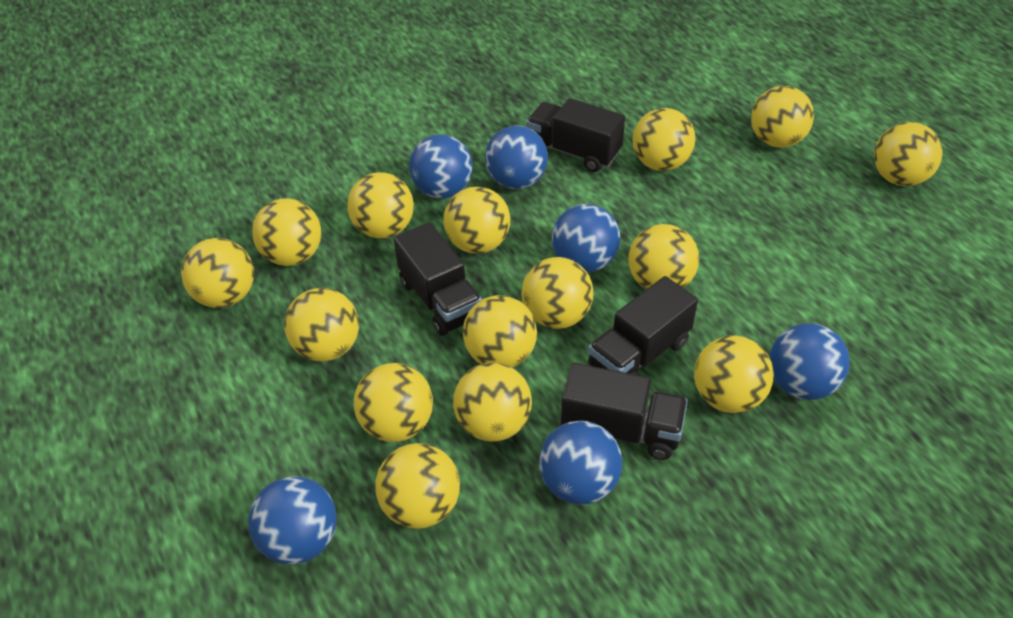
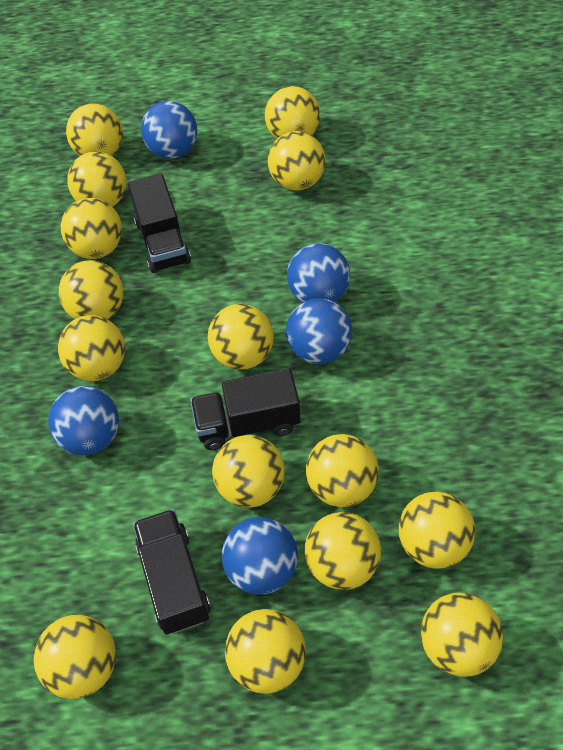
black truck: 4 -> 3
blue ball: 6 -> 5

